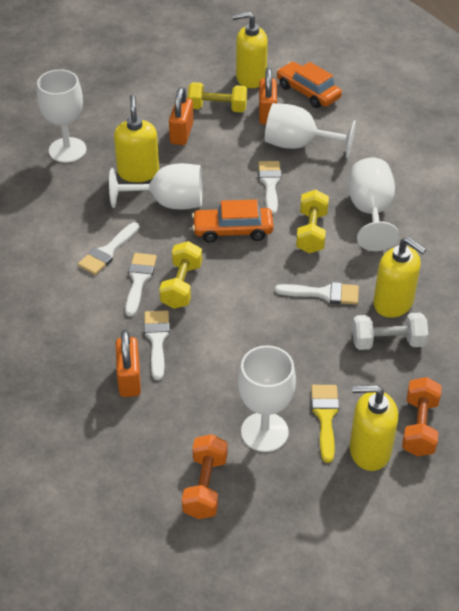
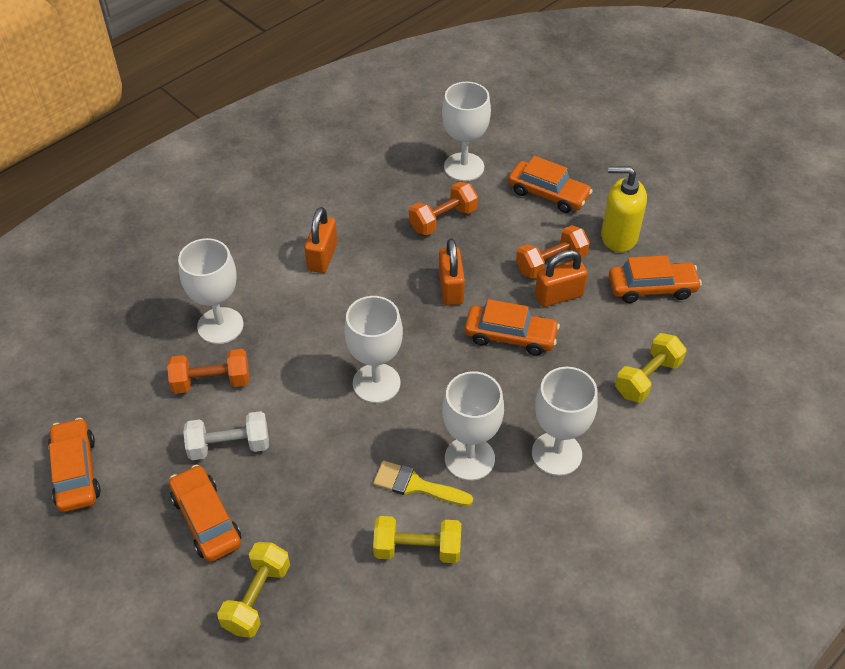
orange car: 2 -> 5
orange dumbbell: 2 -> 3
white brush: 5 -> 0
yellow soap dispenser: 4 -> 1

